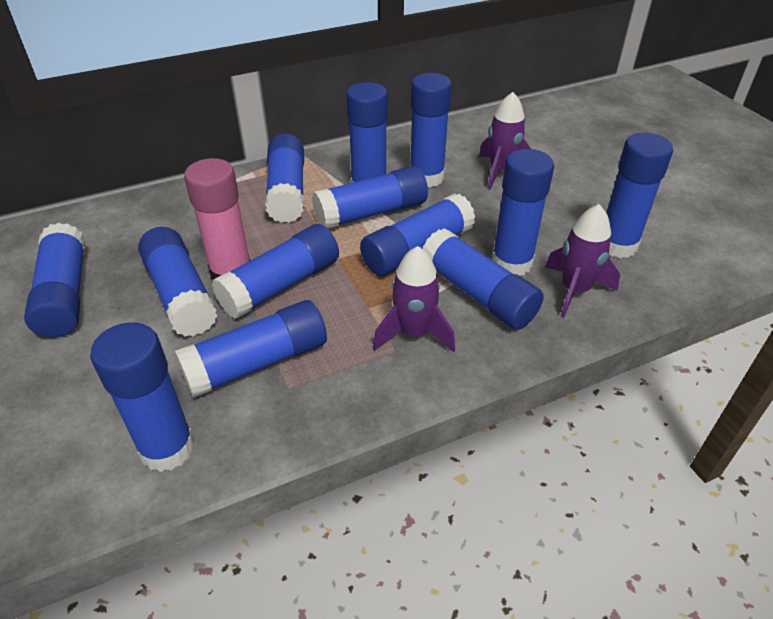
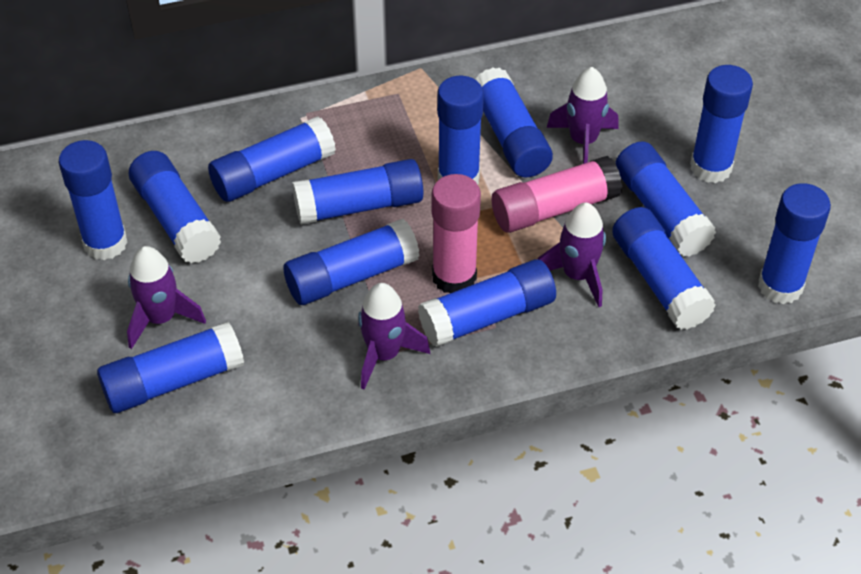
pink glue stick: 1 -> 2
purple rocket: 3 -> 4

